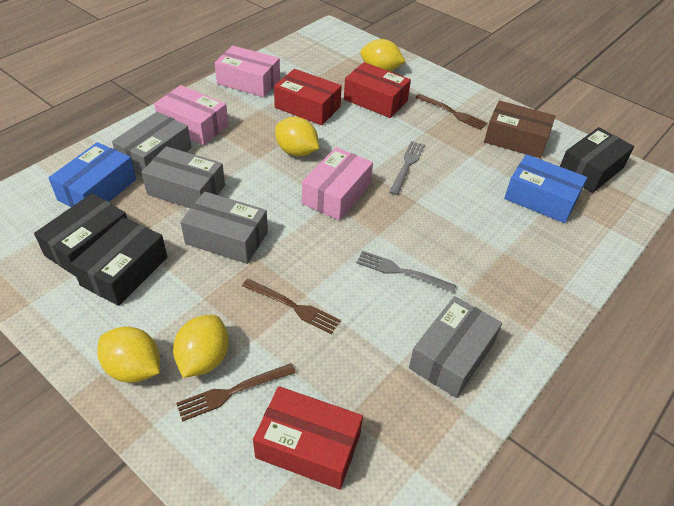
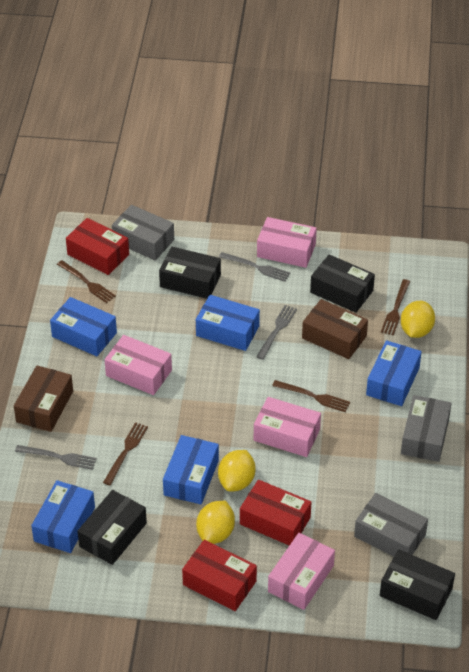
black box: 3 -> 4
blue box: 2 -> 5
brown box: 1 -> 2
brown fork: 3 -> 4
grey box: 4 -> 3
grey fork: 2 -> 3
pink box: 3 -> 4
yellow lemon: 4 -> 3

